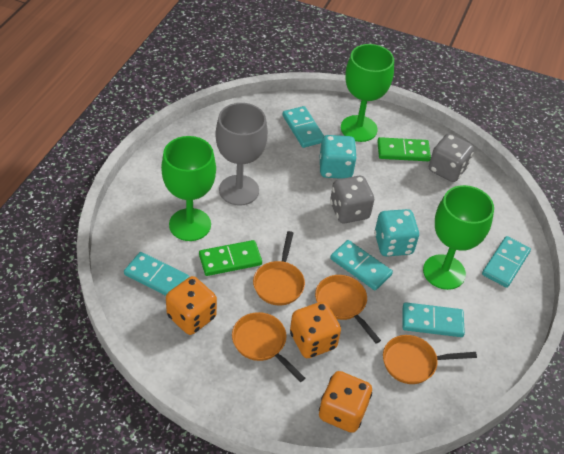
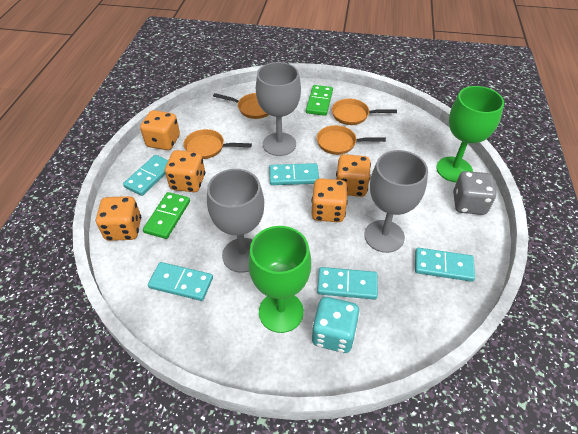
green goblet: 3 -> 2
grey dice: 2 -> 1
grey goblet: 1 -> 3
orange dice: 3 -> 5
turquoise dice: 2 -> 1

